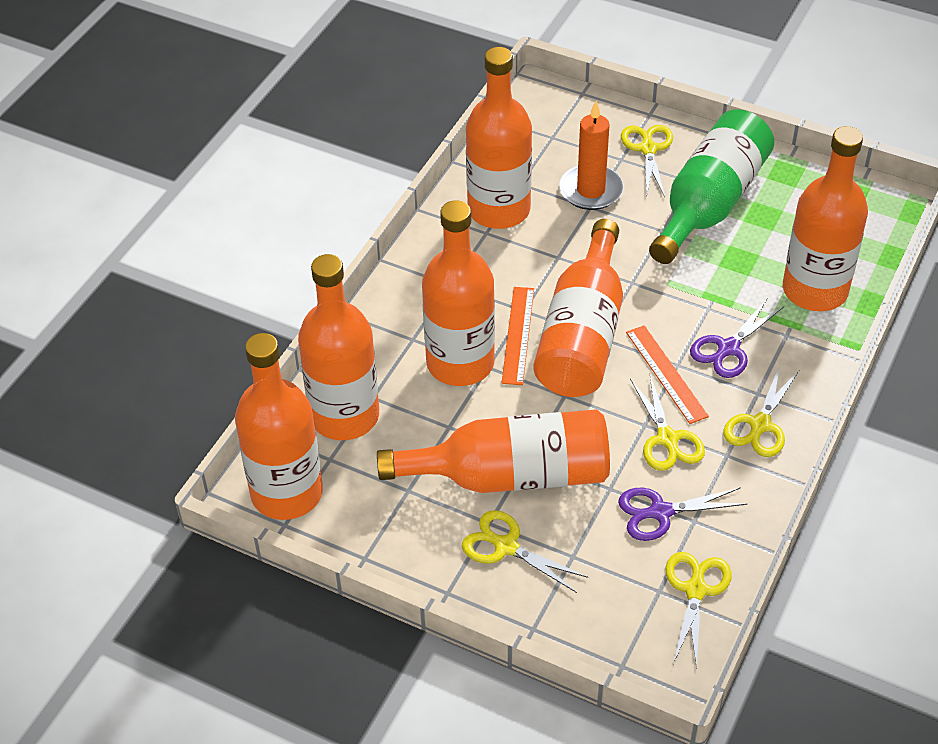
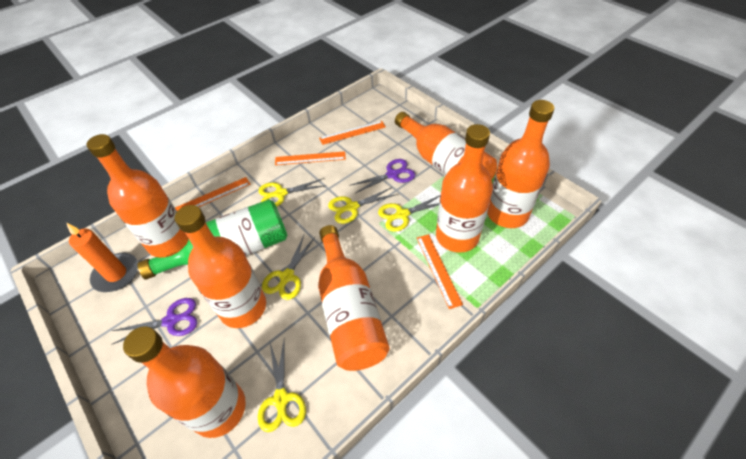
orange ruler: 2 -> 4

